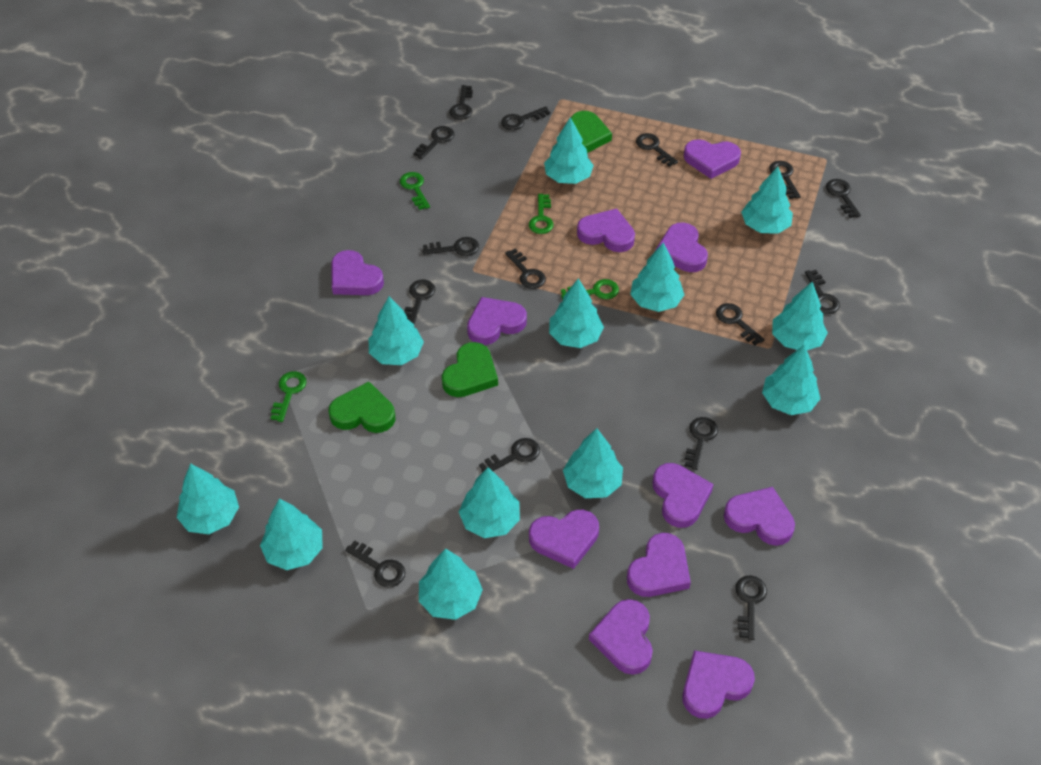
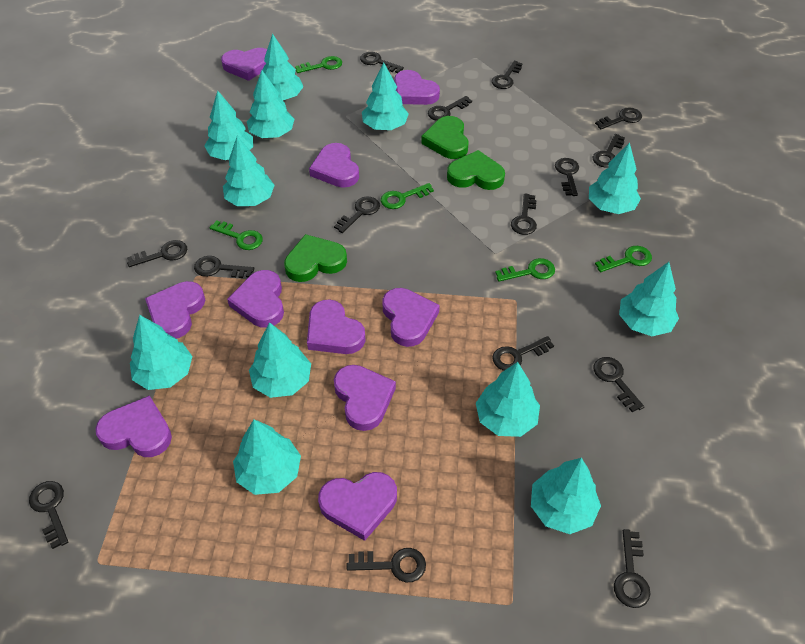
green key: 4 -> 5
purple heart: 11 -> 10

